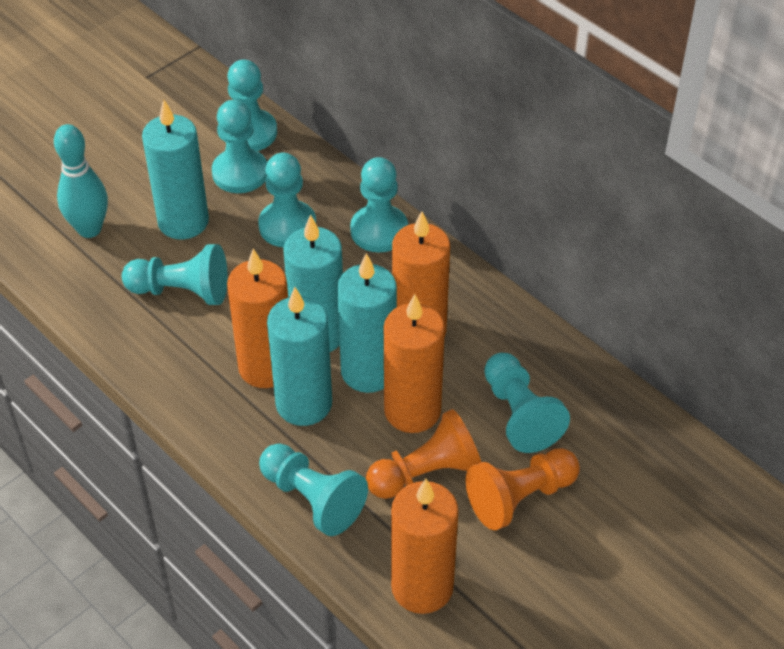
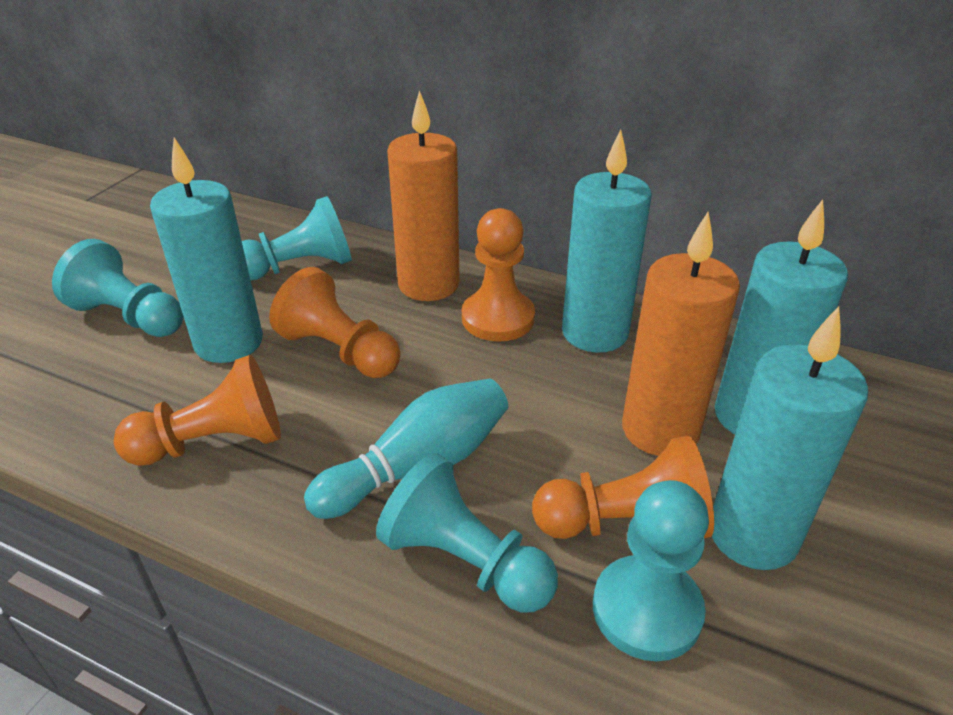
orange candle: 4 -> 2
orange pawn: 2 -> 4
turquoise pawn: 7 -> 4

